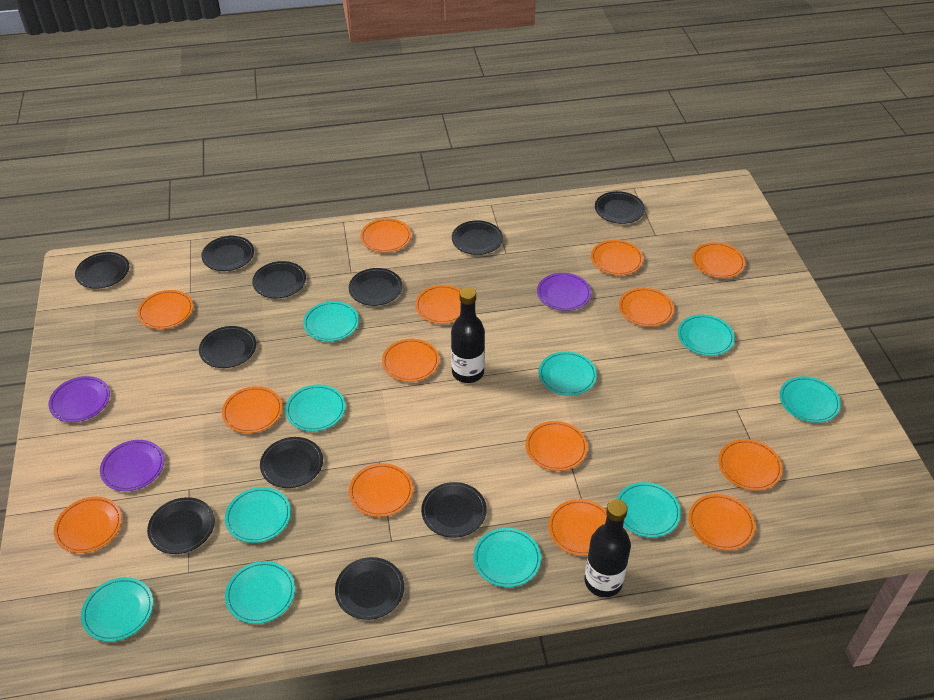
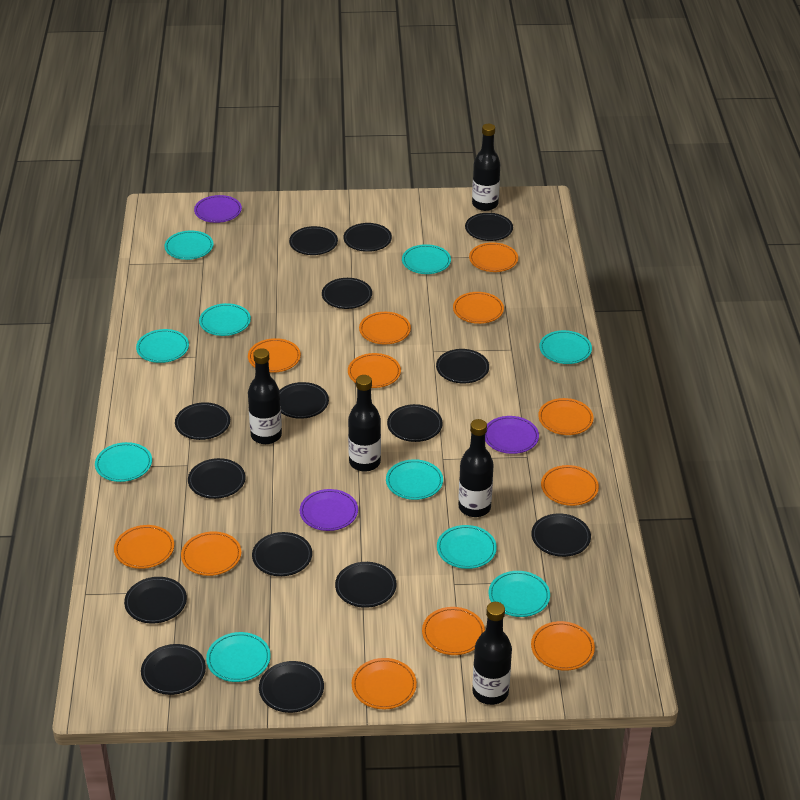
black bottle: 2 -> 5
black plate: 11 -> 15
orange plate: 14 -> 12

